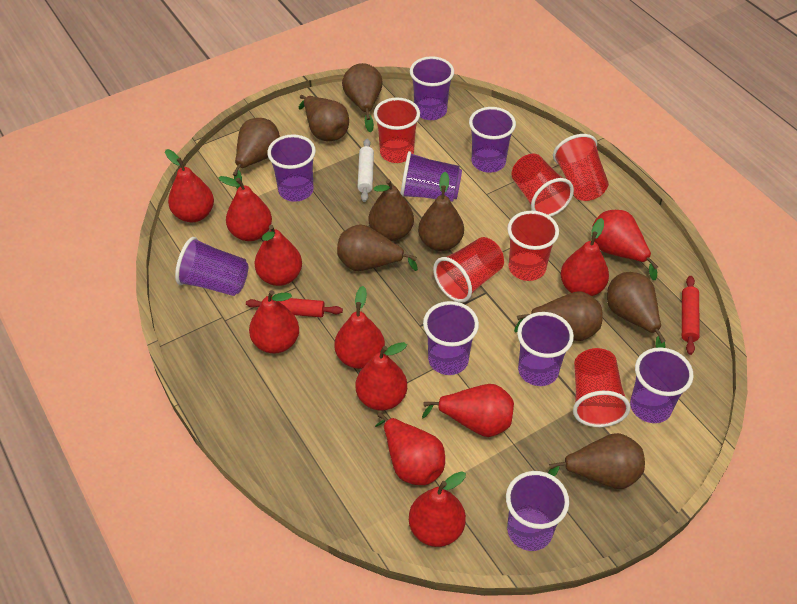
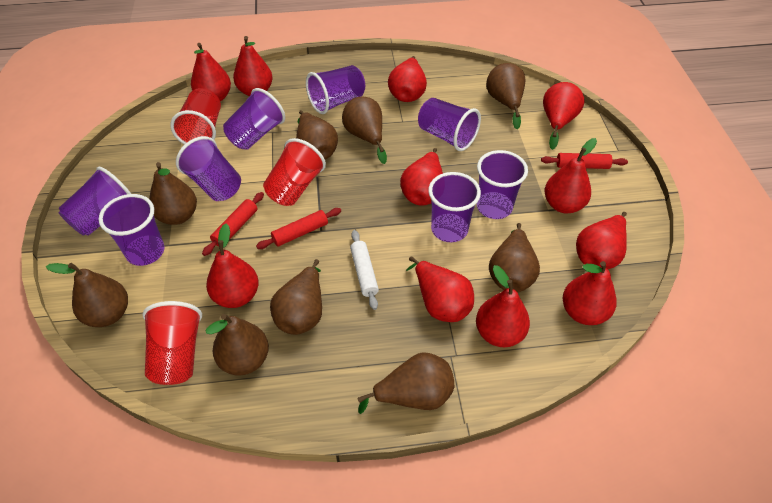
purple cup: 9 -> 8
red cup: 6 -> 3
red rolling pin: 2 -> 3

